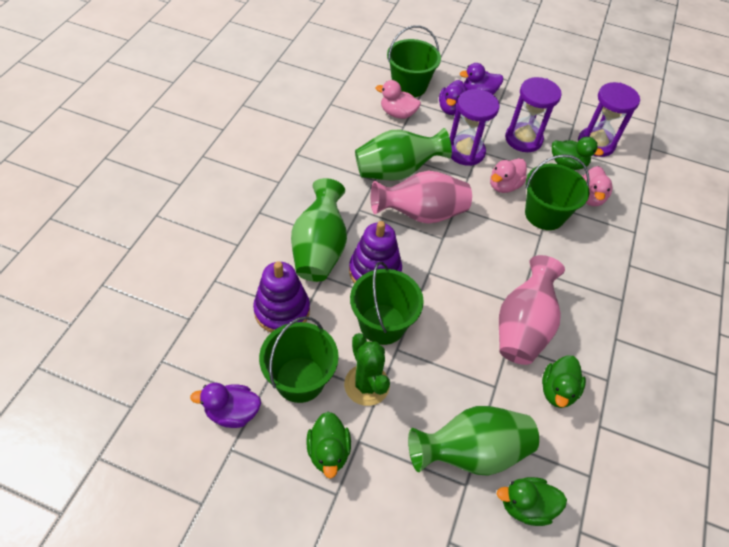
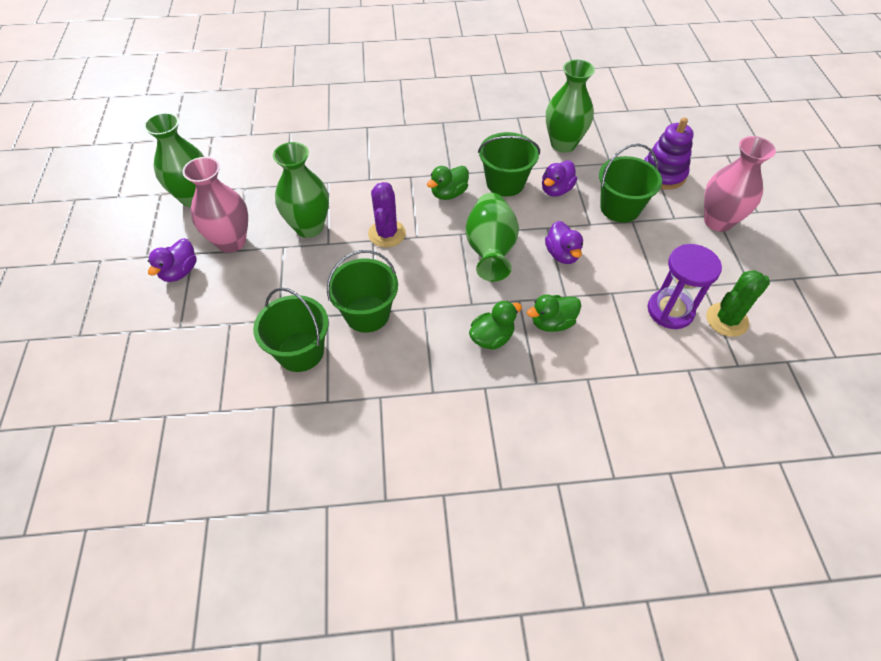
green duck: 4 -> 3
green vase: 3 -> 4
pink duck: 3 -> 0
purple cactus: 0 -> 1
purple hourglass: 3 -> 1
purple stacking toy: 2 -> 1

